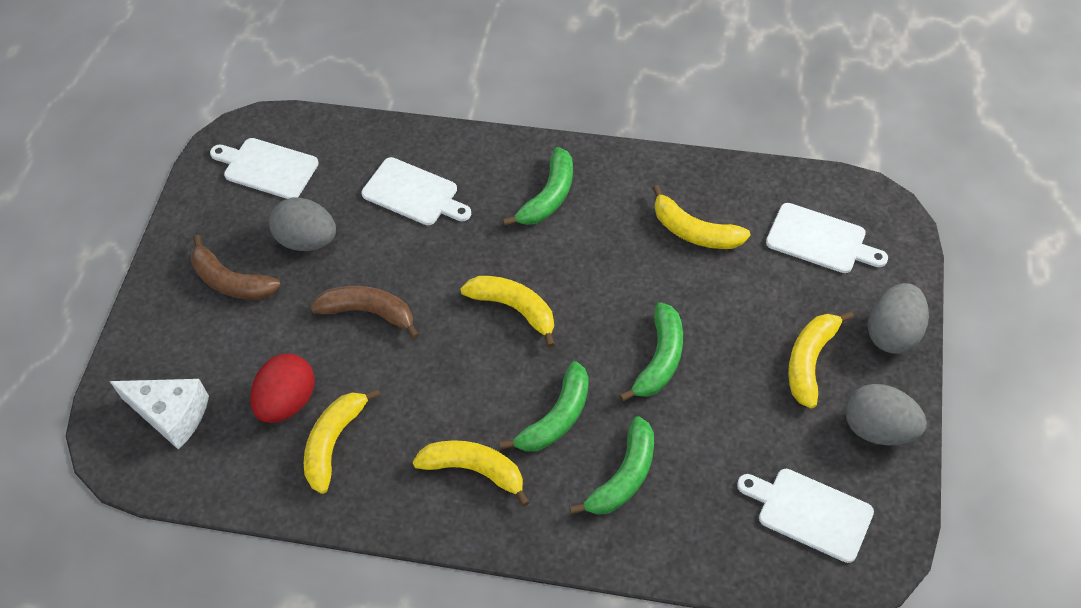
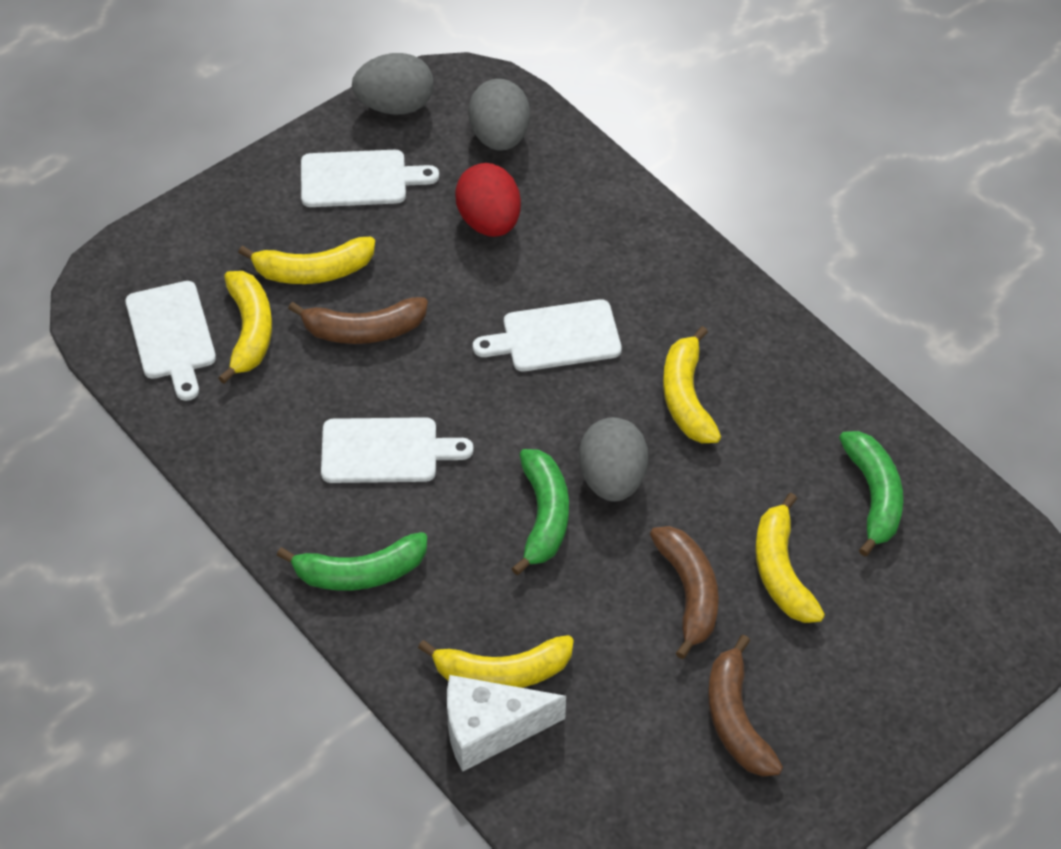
brown banana: 2 -> 3
green banana: 4 -> 3

